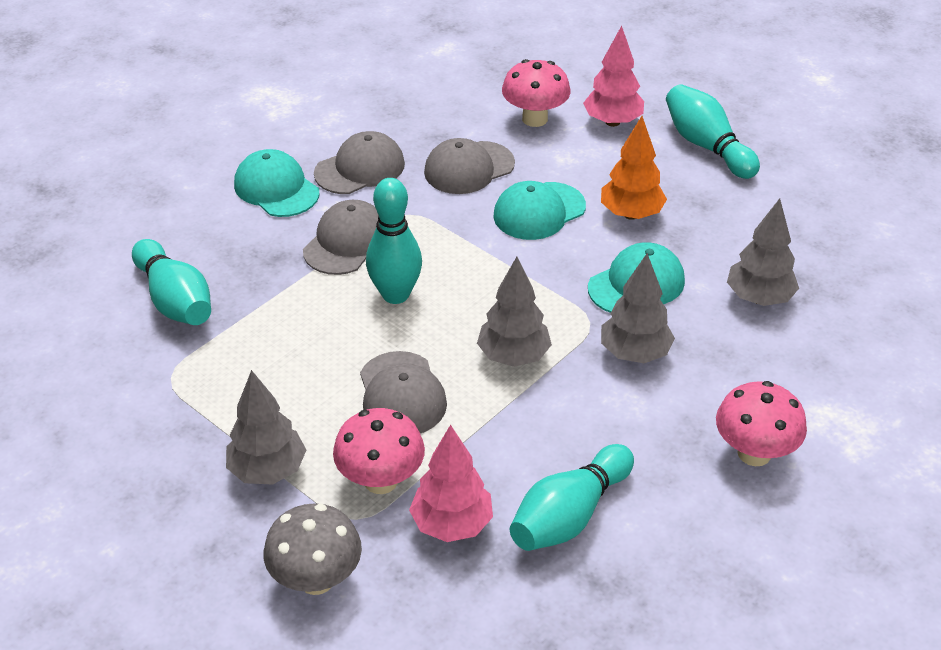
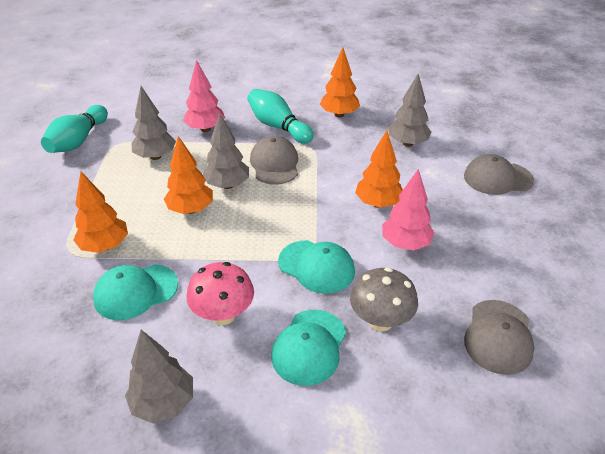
grey cap: 4 -> 3
orange tree: 1 -> 4
pink mushroom: 3 -> 1
turquoise bowling pin: 4 -> 2

